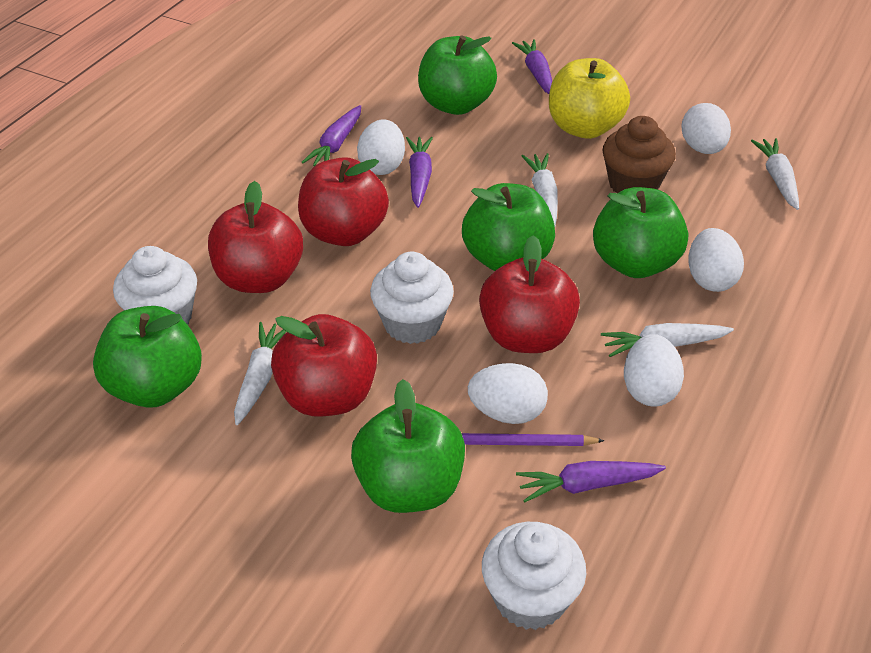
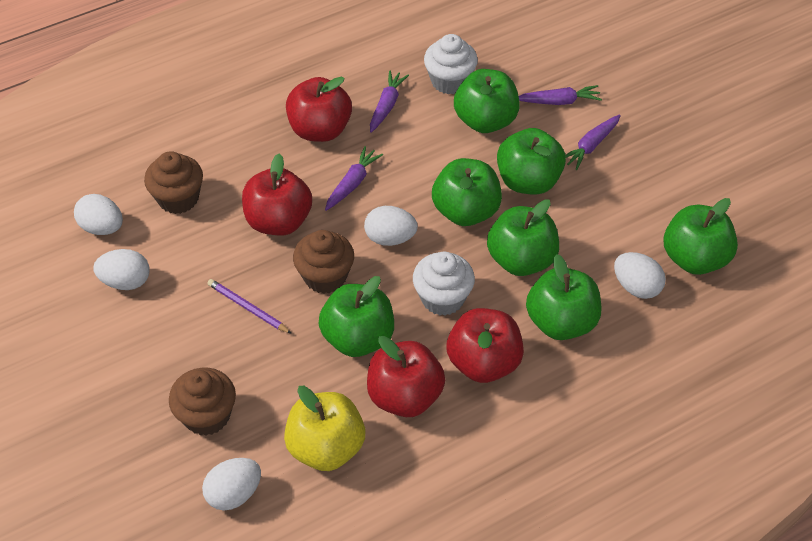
brown cupcake: 1 -> 3
green apple: 5 -> 7
white carrot: 4 -> 0
white cupcake: 3 -> 2

